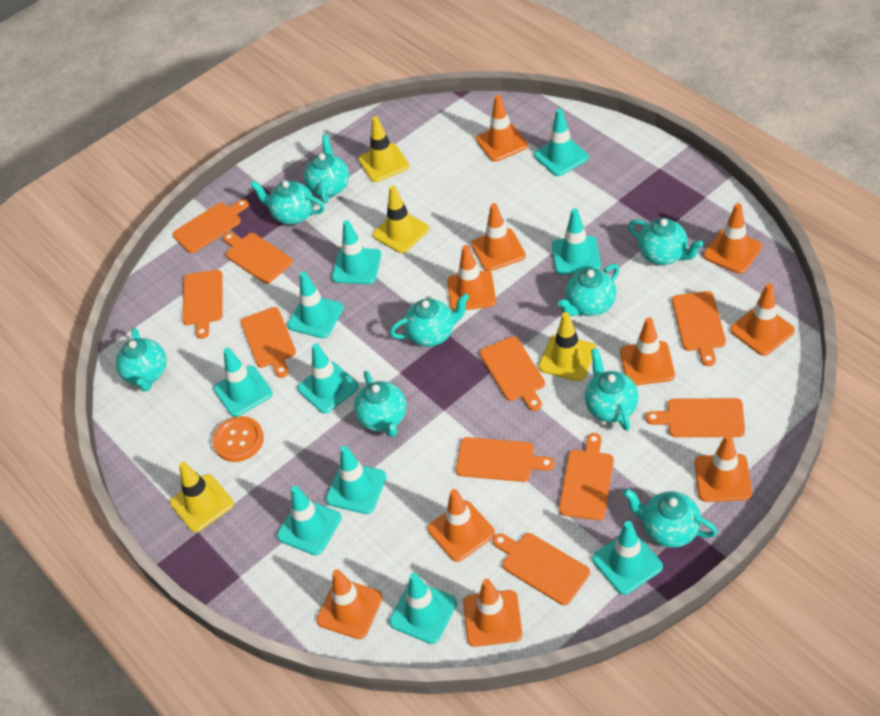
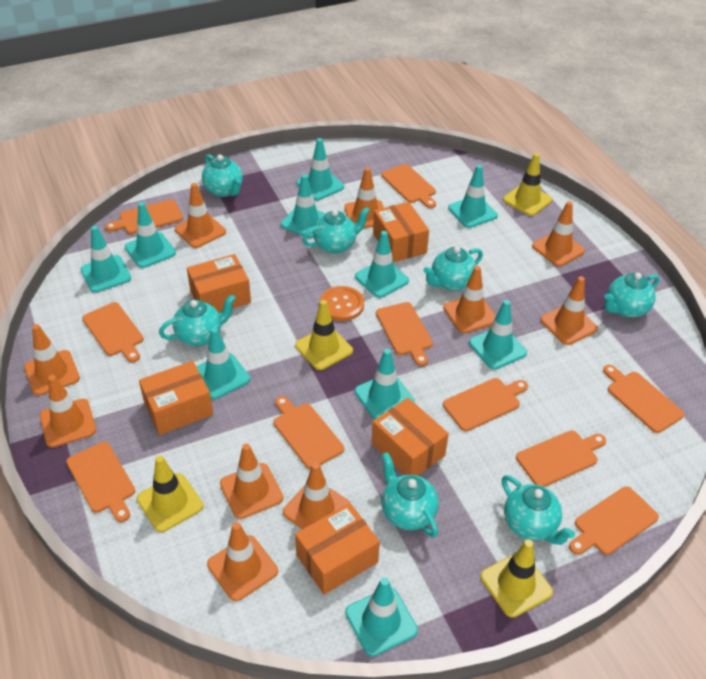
orange box: 0 -> 5
turquoise teapot: 9 -> 7

